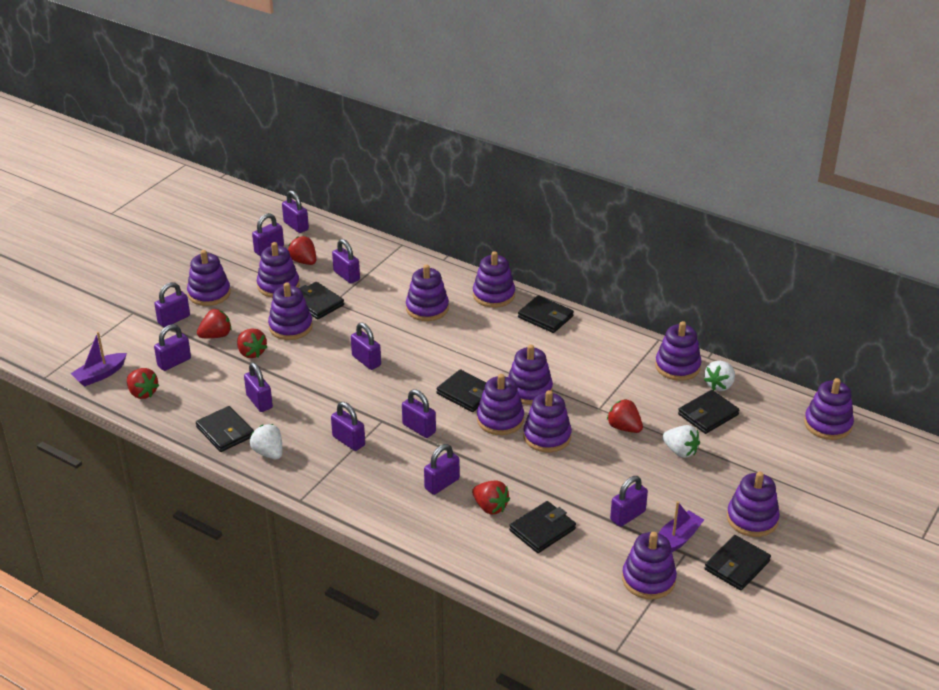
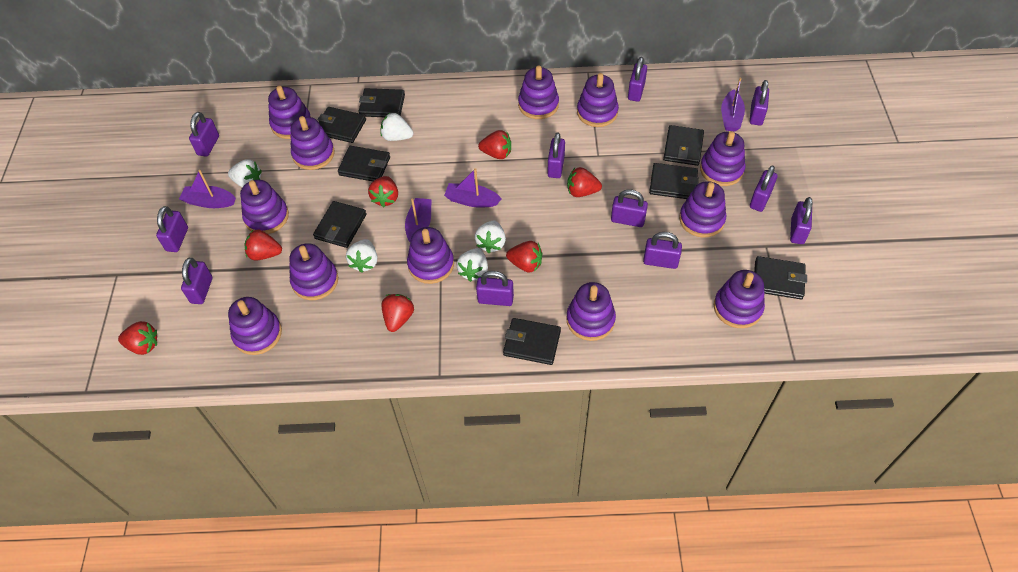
black wallet: 7 -> 8
purple boat: 2 -> 4
red strawberry: 6 -> 7
white strawberry: 3 -> 5

